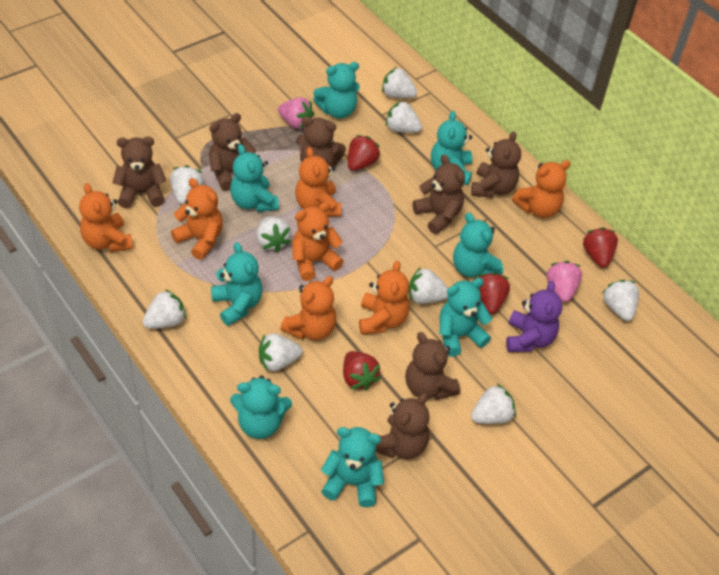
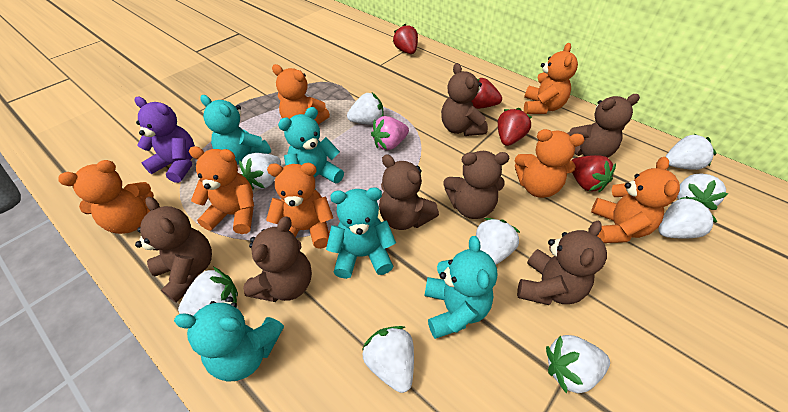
pink strawberry: 2 -> 1
turquoise teddy bear: 8 -> 5

